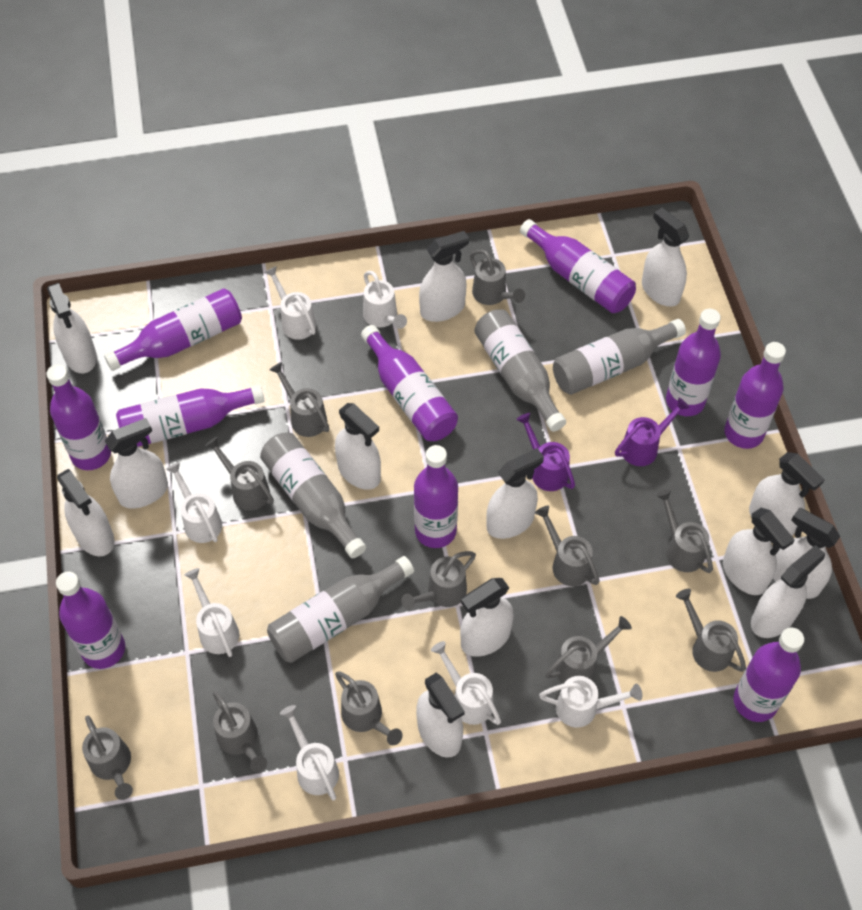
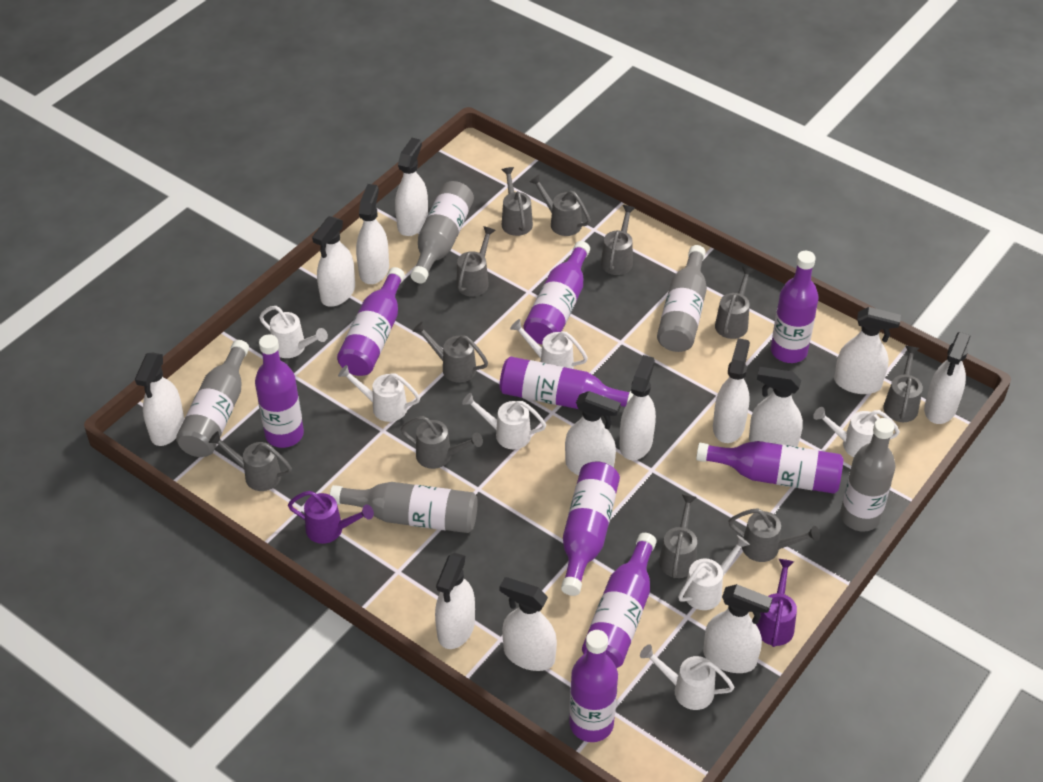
grey bottle: 4 -> 5
purple bottle: 10 -> 9

